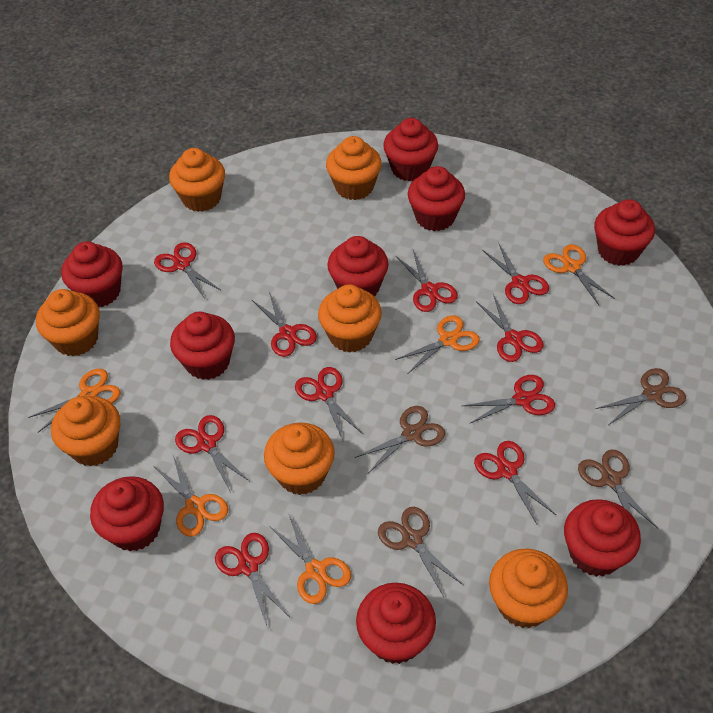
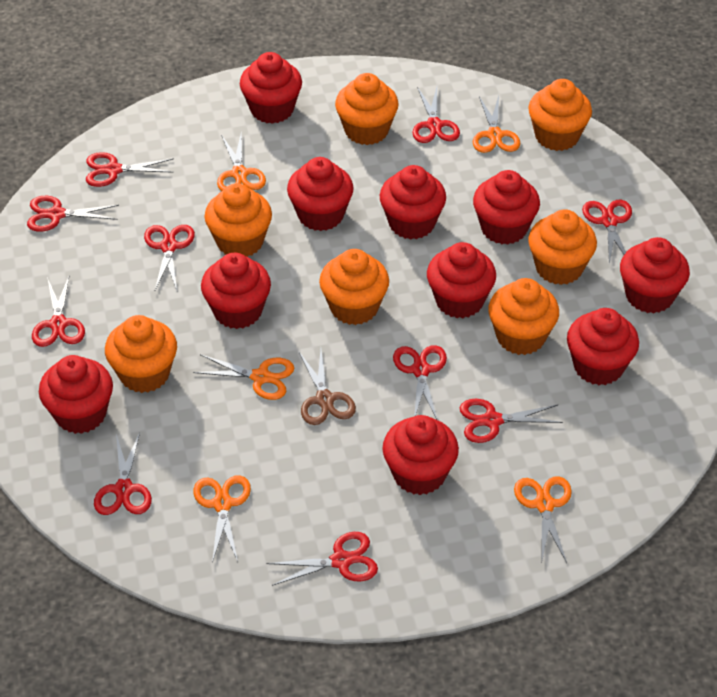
brown scissors: 4 -> 1
red cupcake: 9 -> 10

